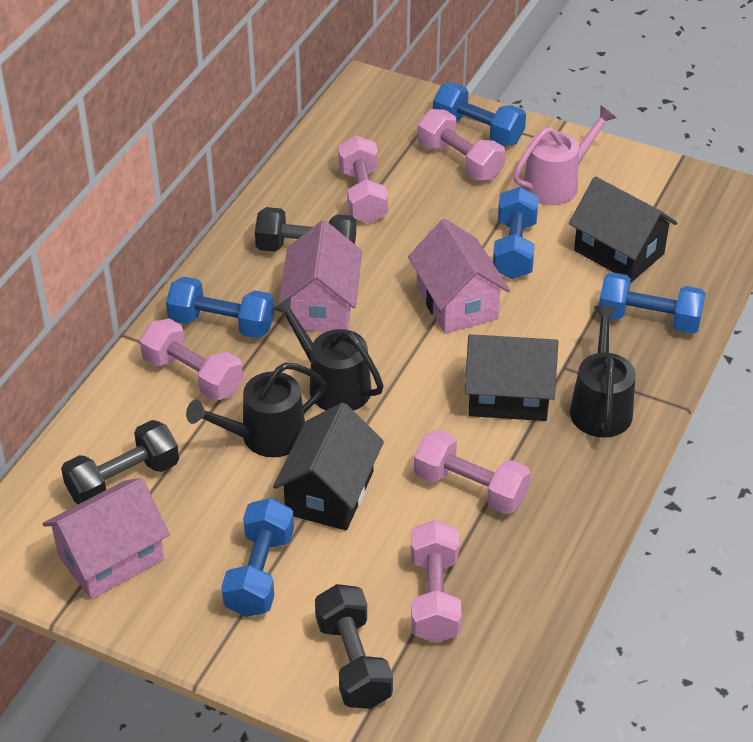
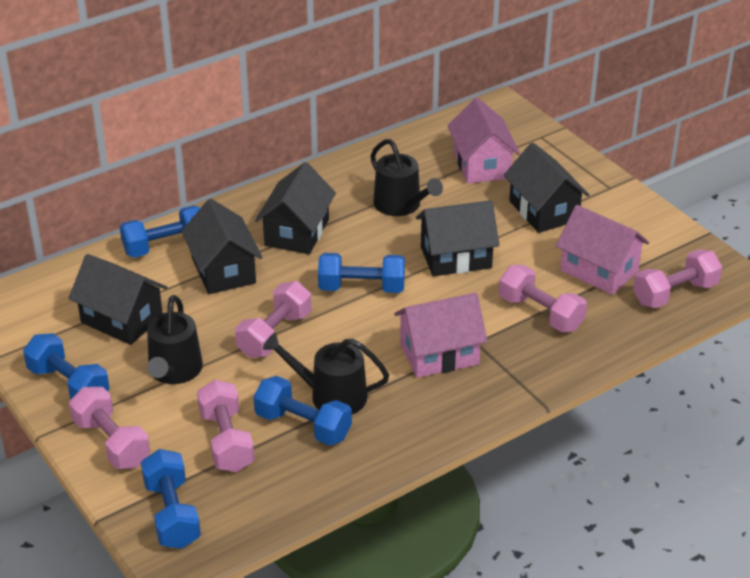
black dumbbell: 3 -> 0
black house: 3 -> 5
pink watering can: 1 -> 0

